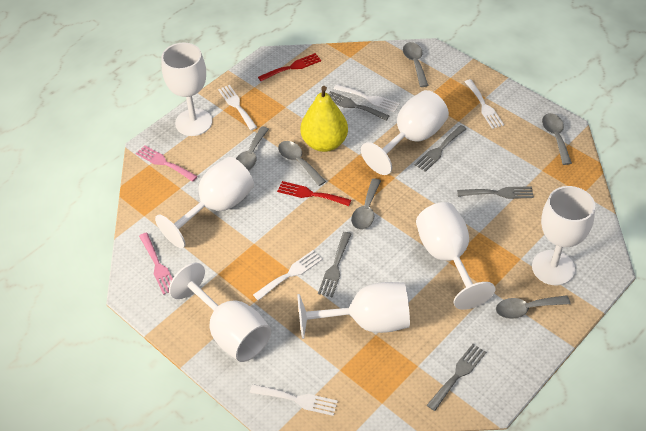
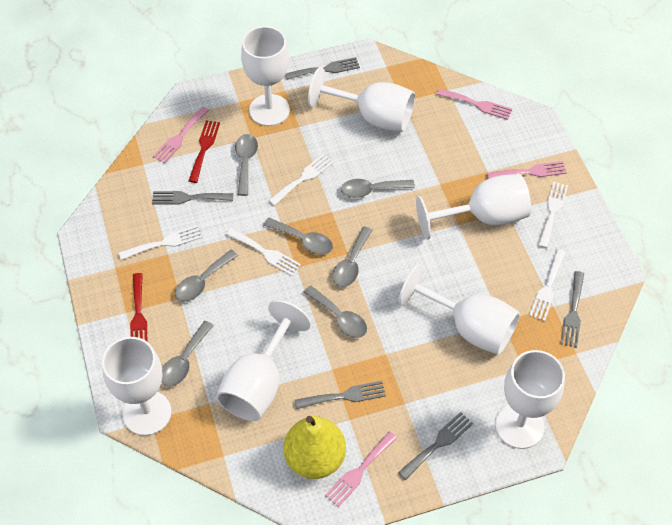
grey spoon: 6 -> 7
pink fork: 2 -> 4

